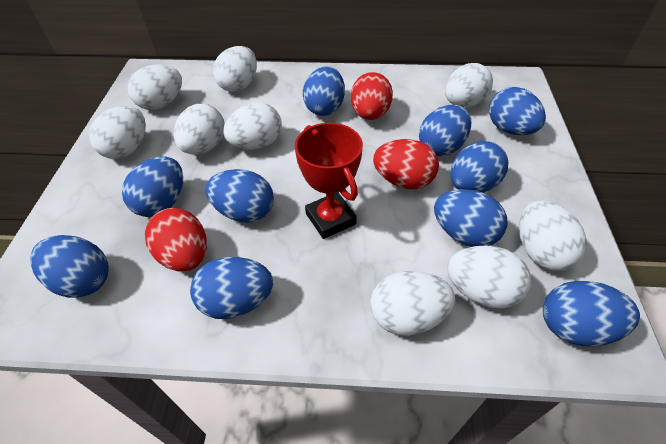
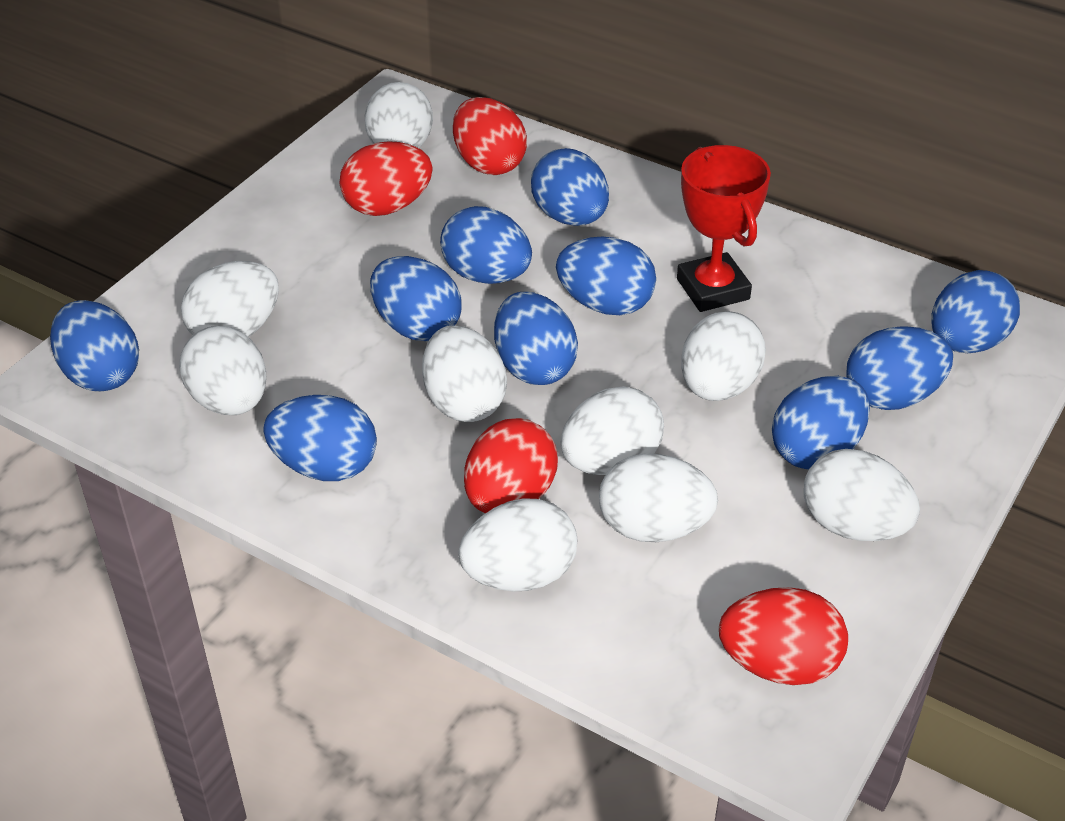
red egg: 3 -> 4

